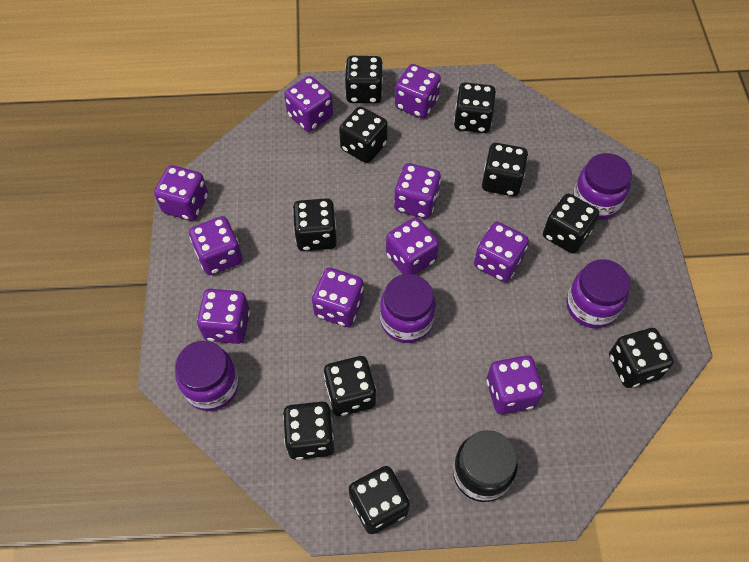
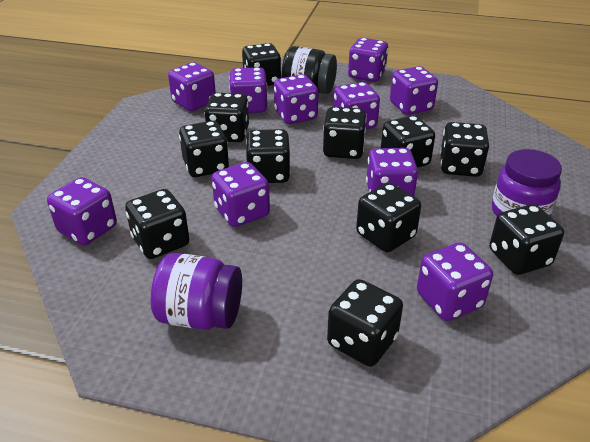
black dice: 10 -> 11
purple jar: 4 -> 2

